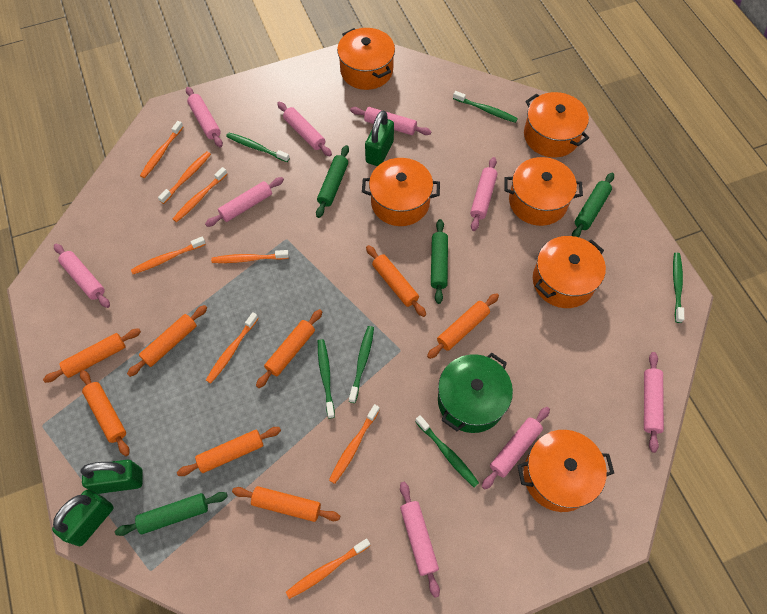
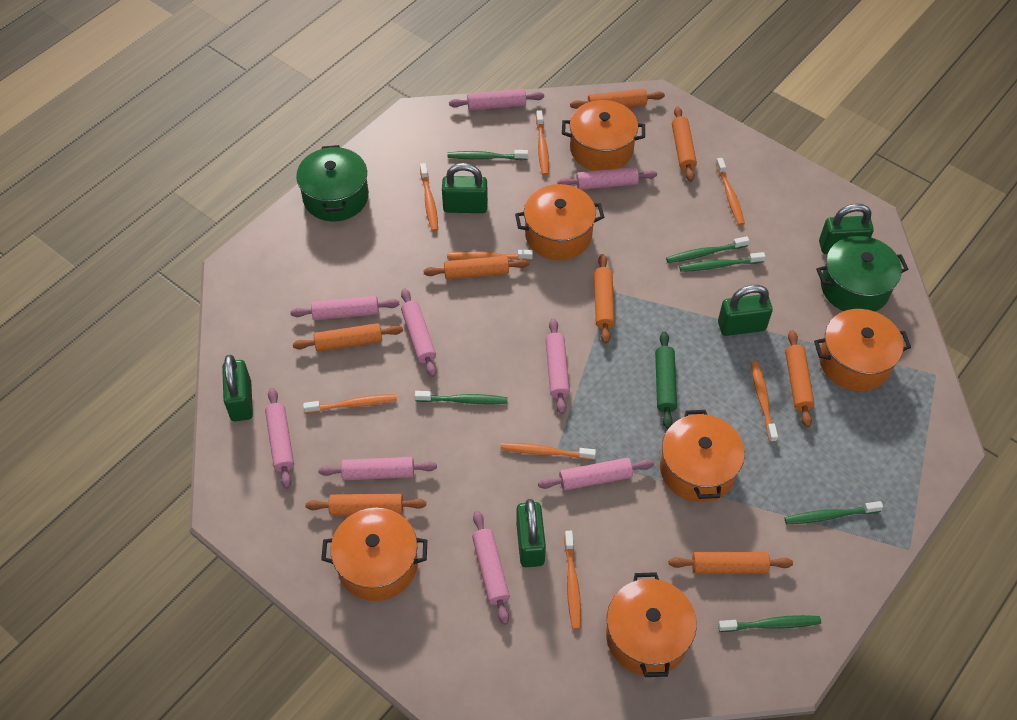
green padlock: 3 -> 5
green pot: 1 -> 2
green rolling pin: 4 -> 1

